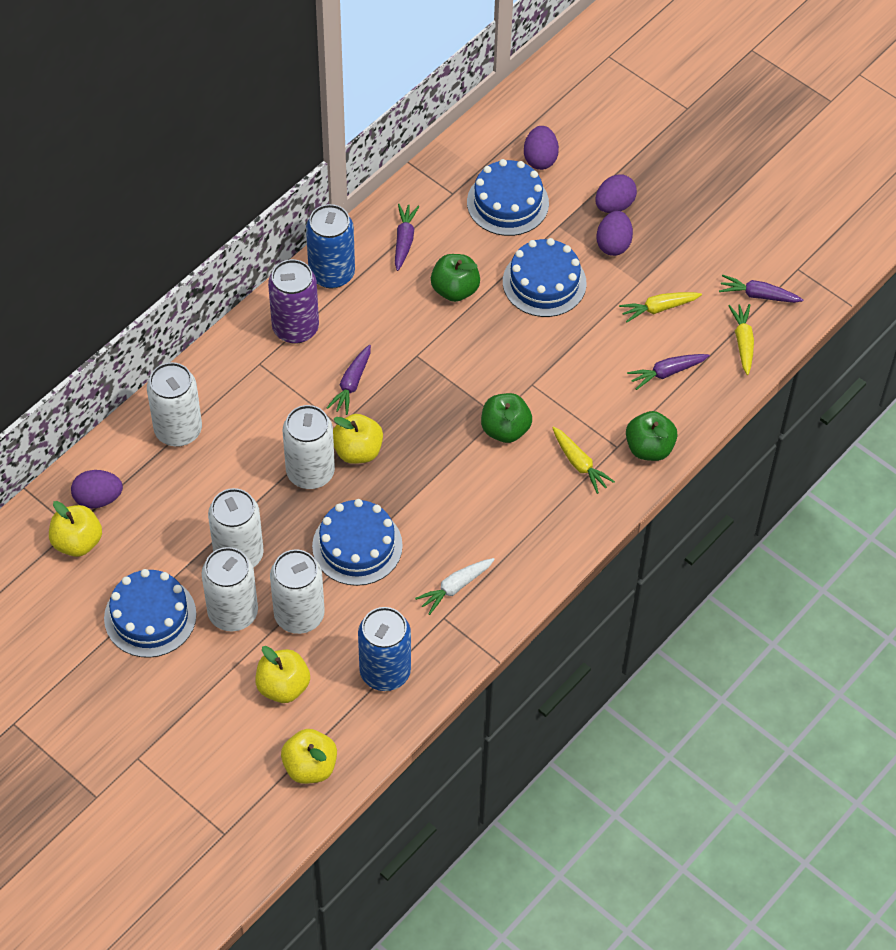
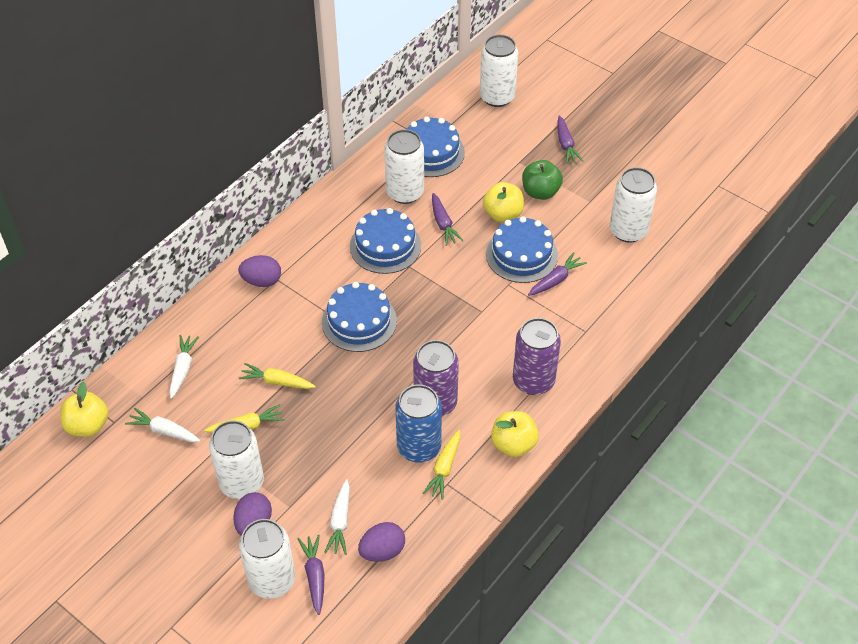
blue can: 2 -> 1
green apple: 3 -> 1
purple can: 1 -> 2
purple egg: 4 -> 3
white carrot: 1 -> 3
yellow apple: 4 -> 3

